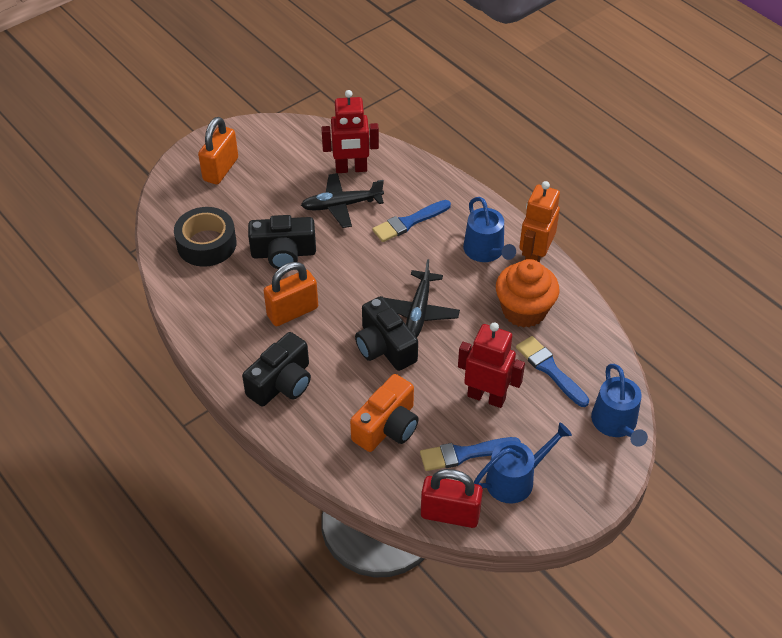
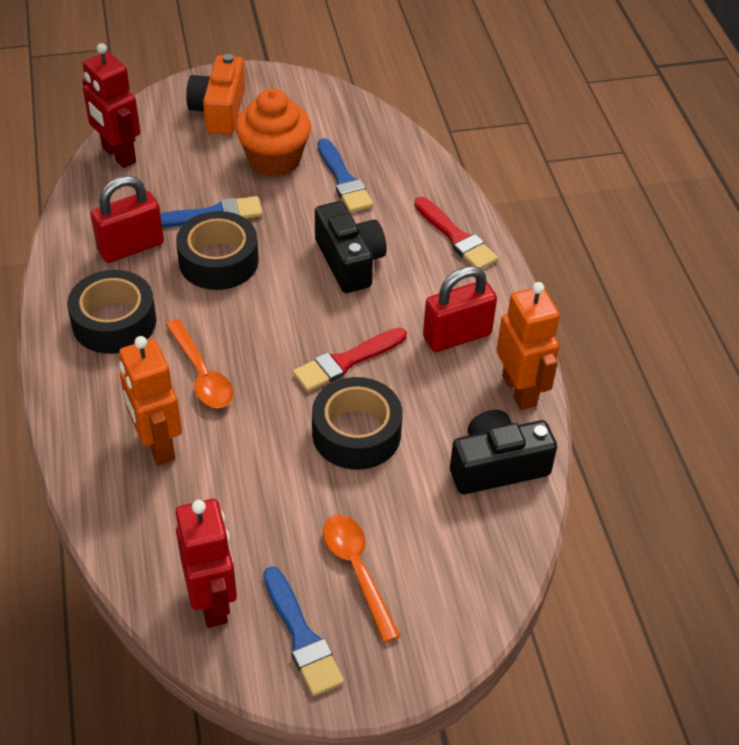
black camera: 3 -> 2
black plane: 2 -> 0
black tape: 1 -> 3
blue watering can: 3 -> 0
orange padlock: 2 -> 0
orange robot: 1 -> 2
orange spoon: 0 -> 2
red brush: 0 -> 2
red padlock: 1 -> 2

